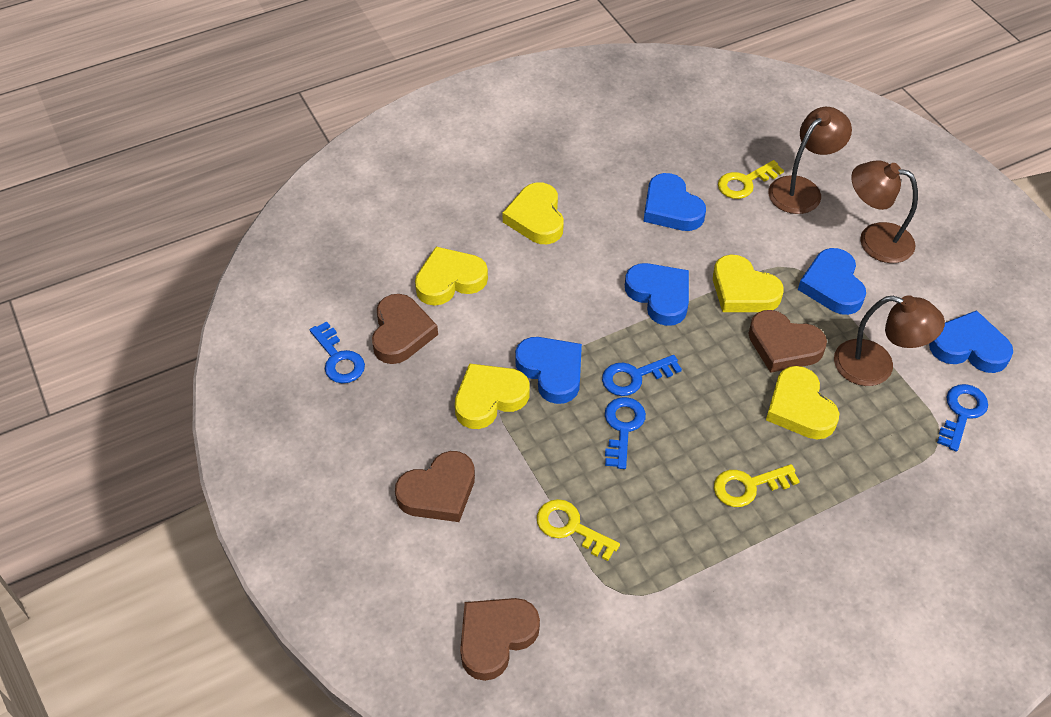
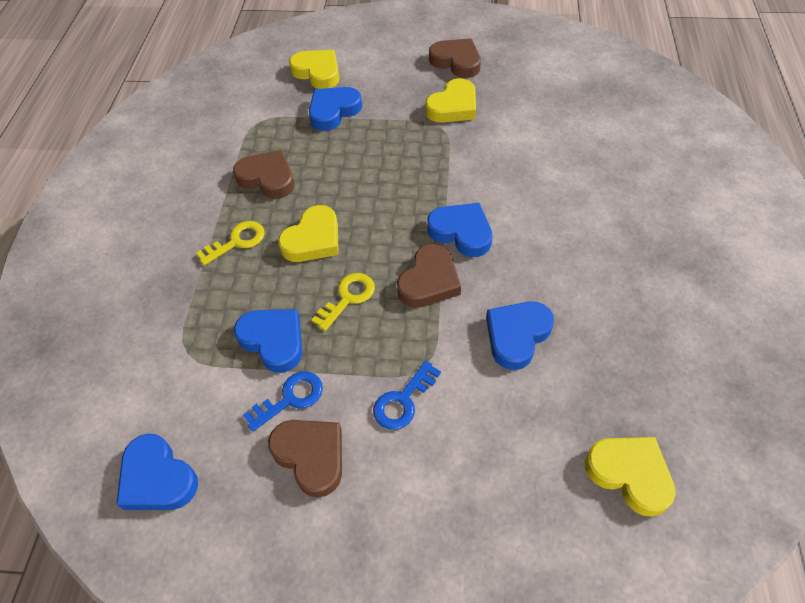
blue key: 4 -> 2
brown lamp: 3 -> 0
yellow heart: 5 -> 4
yellow key: 3 -> 2

